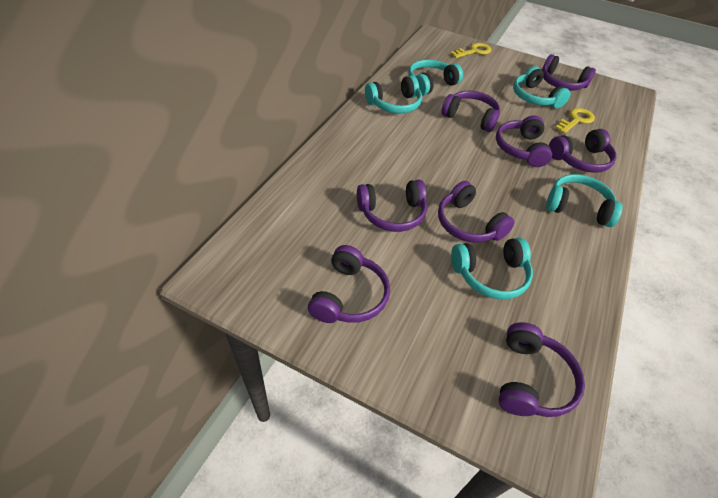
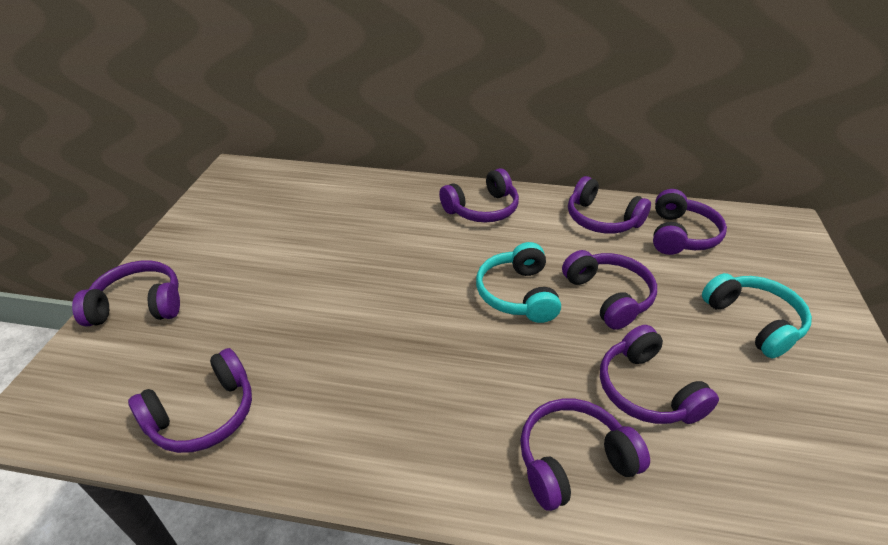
turquoise headphones: 5 -> 2
yellow key: 2 -> 0

